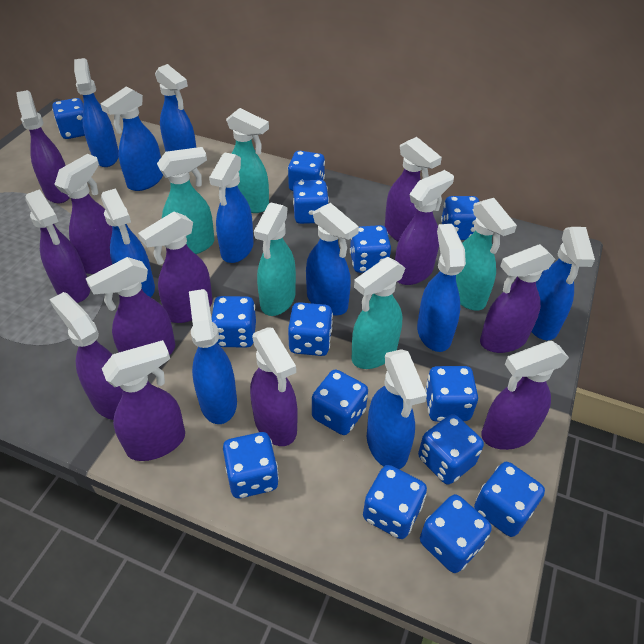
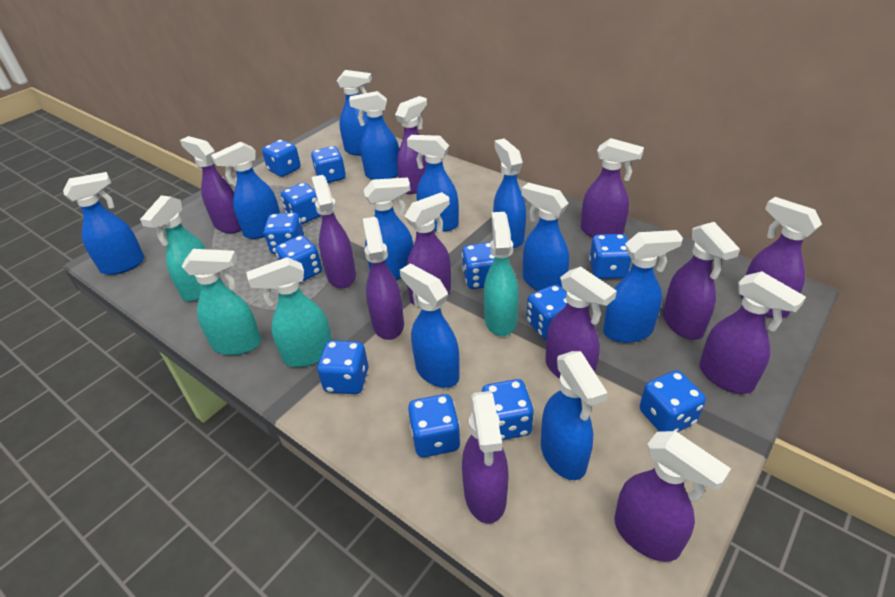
blue dice: 14 -> 12
blue spray bottle: 10 -> 11
turquoise spray bottle: 5 -> 4

